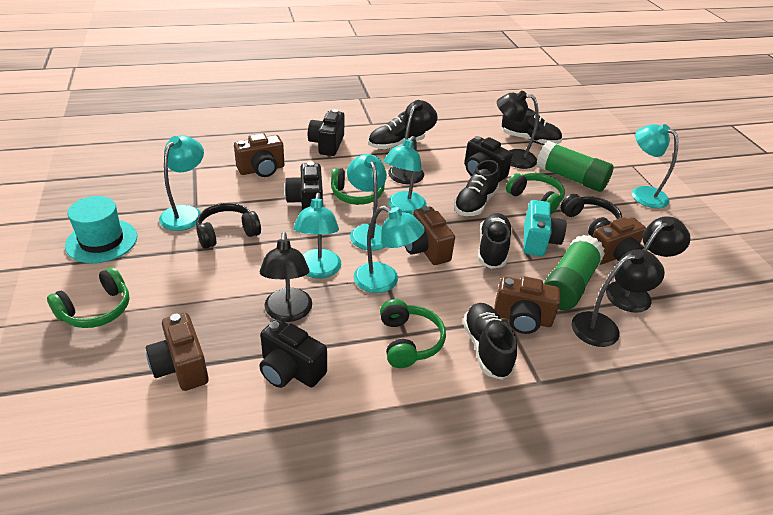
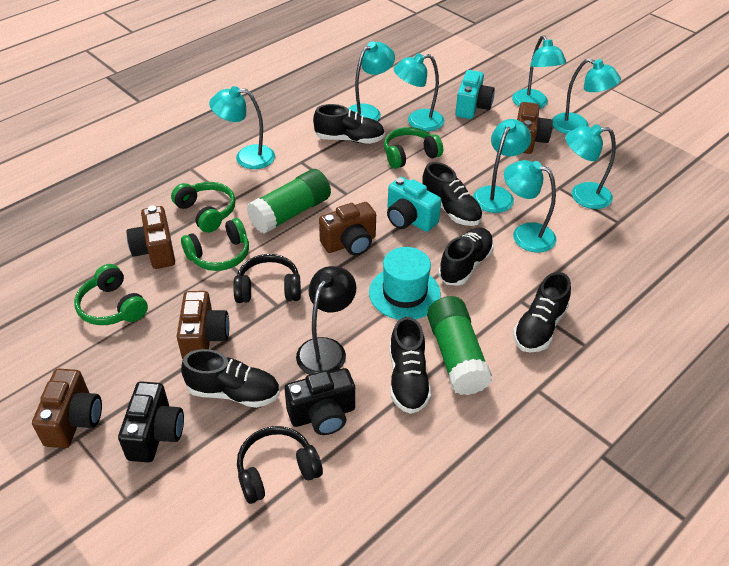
black camera: 4 -> 2
black lamp: 5 -> 1
black shoe: 5 -> 6
turquoise camera: 1 -> 2
turquoise lamp: 6 -> 8

